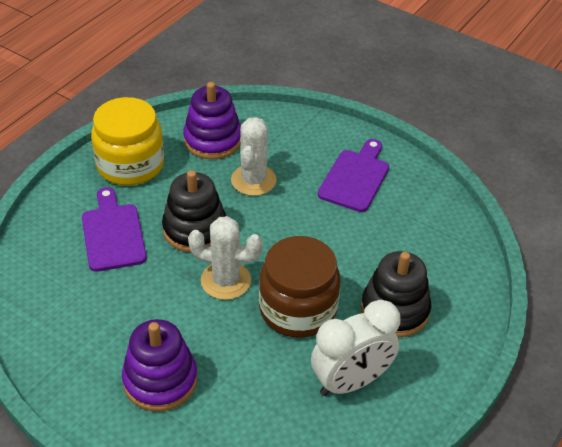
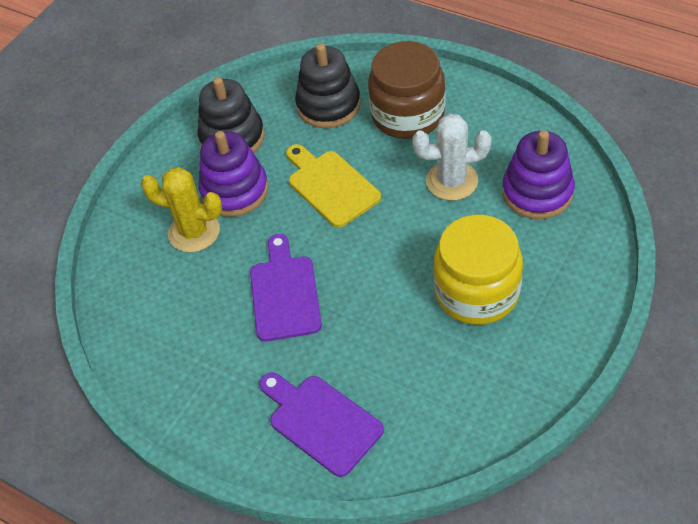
white cactus: 2 -> 1
white clock: 1 -> 0
yellow cactus: 0 -> 1
yellow cutting board: 0 -> 1

